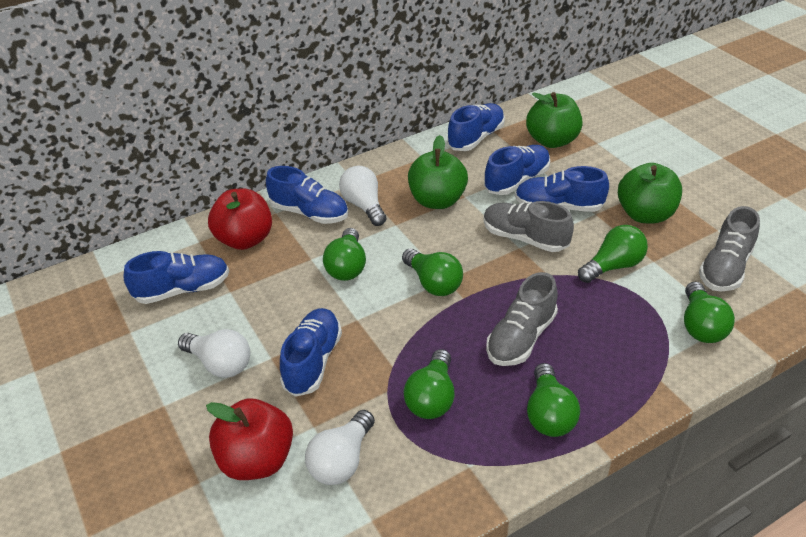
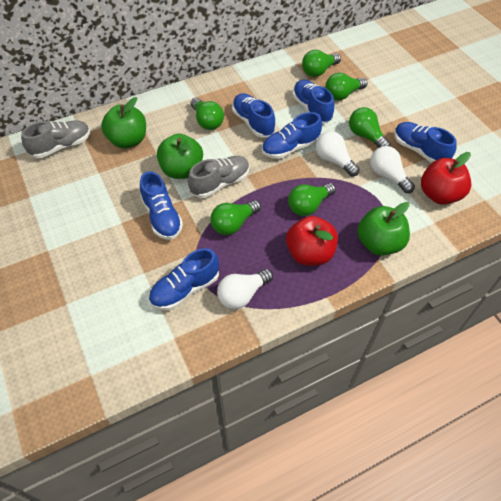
grey shoe: 3 -> 2

